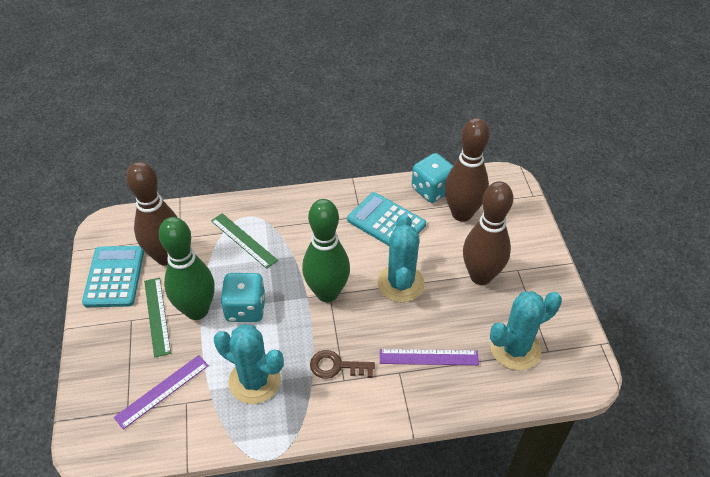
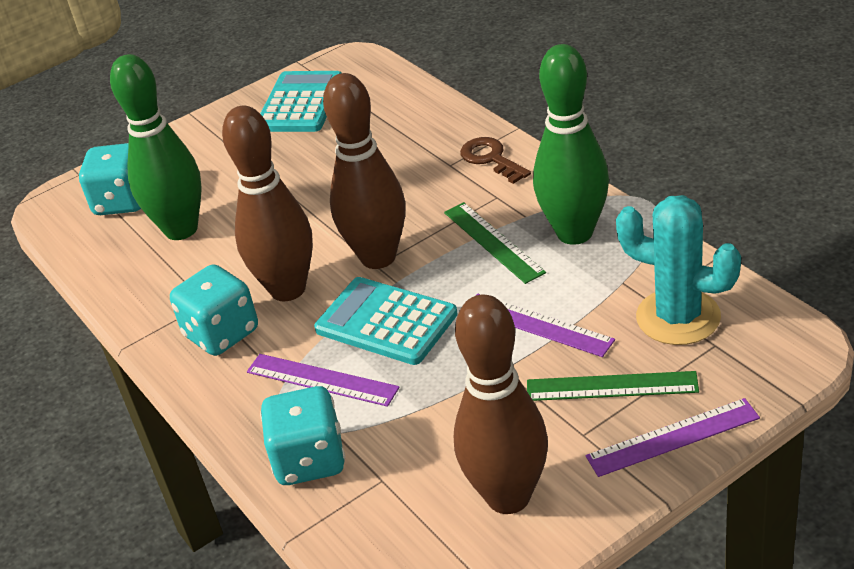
purple ruler: 2 -> 3
turquoise cactus: 3 -> 1
turquoise dice: 2 -> 3

